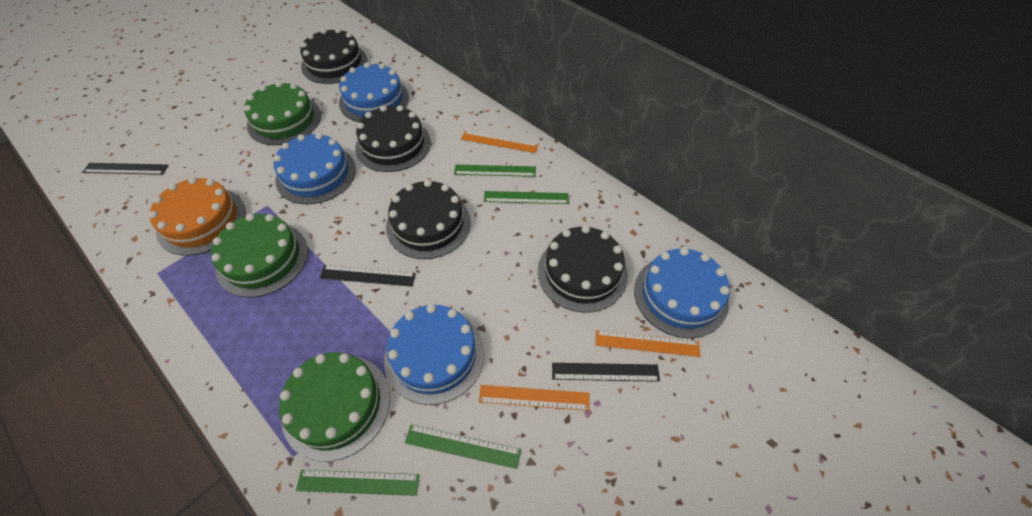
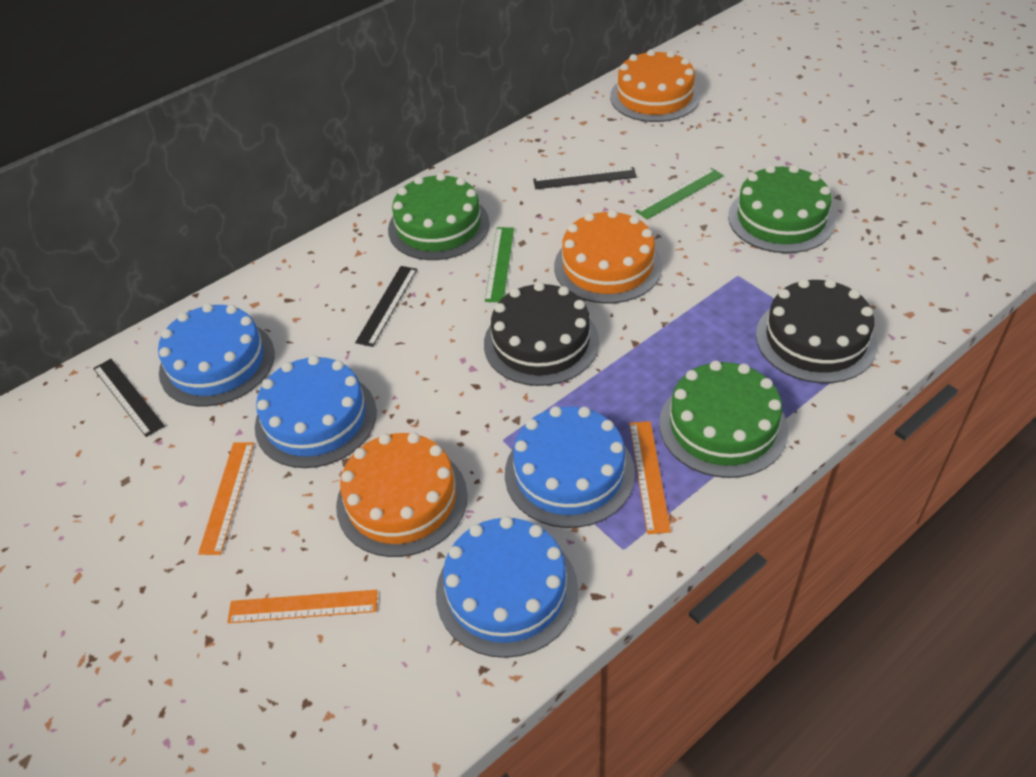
black cake: 4 -> 2
green ruler: 4 -> 2
orange cake: 1 -> 3

